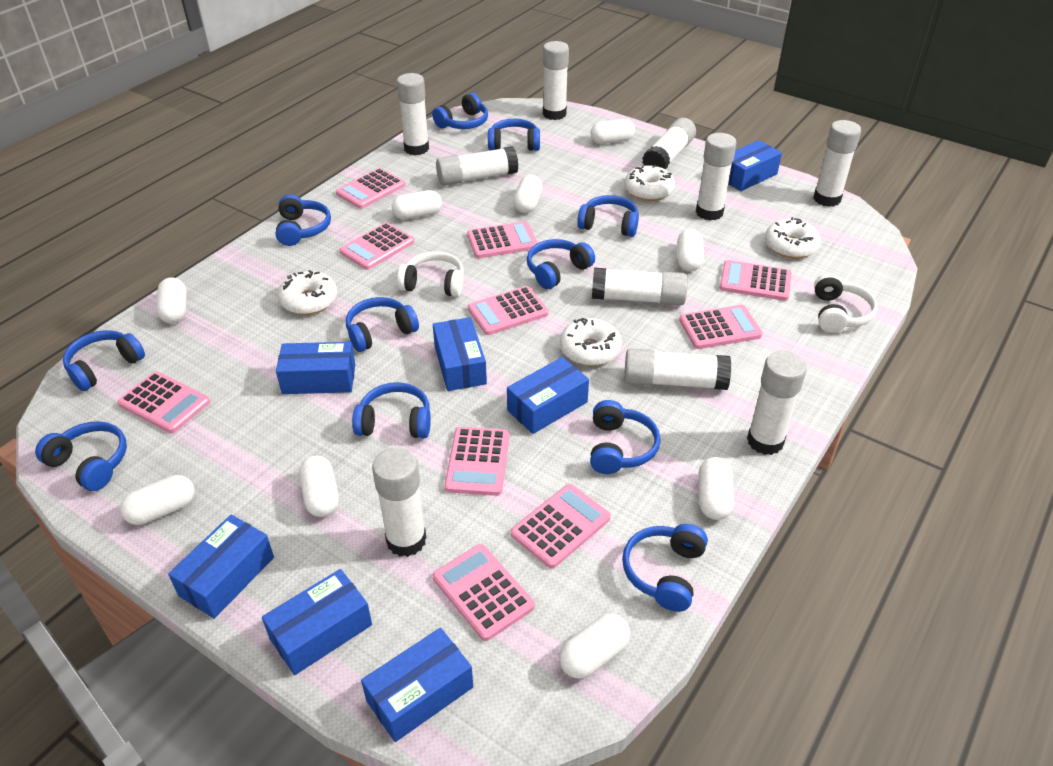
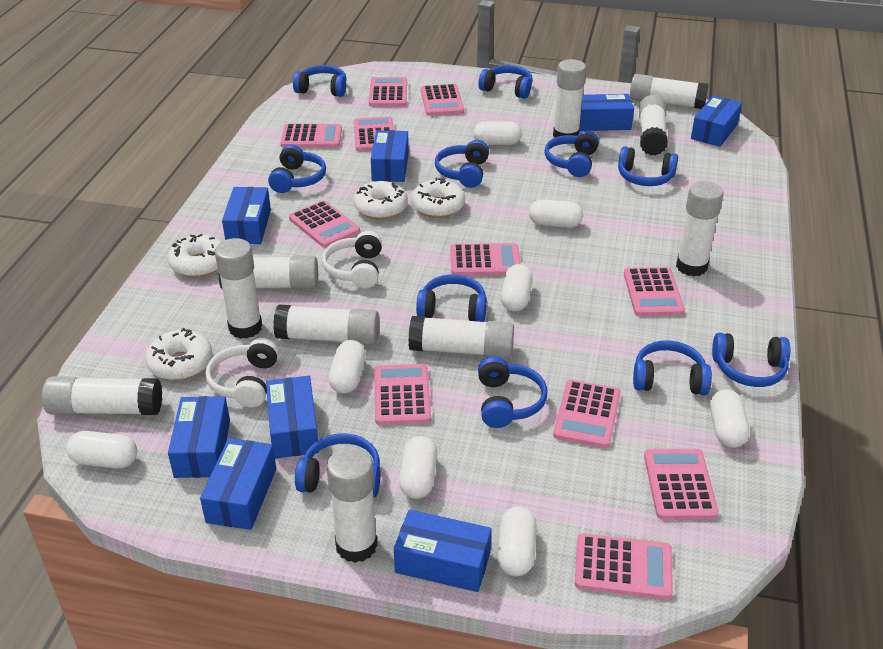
blue box: 7 -> 8
pink calculator: 10 -> 11
white capsule: 9 -> 8

